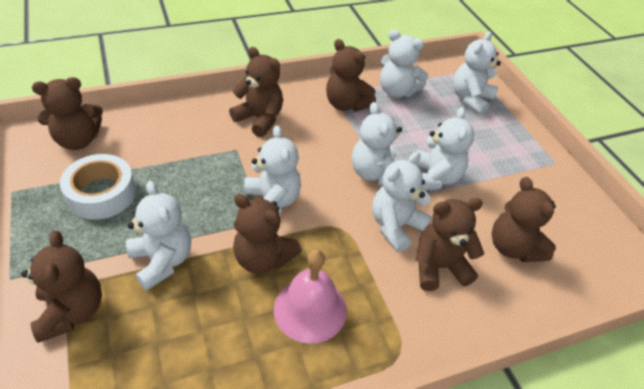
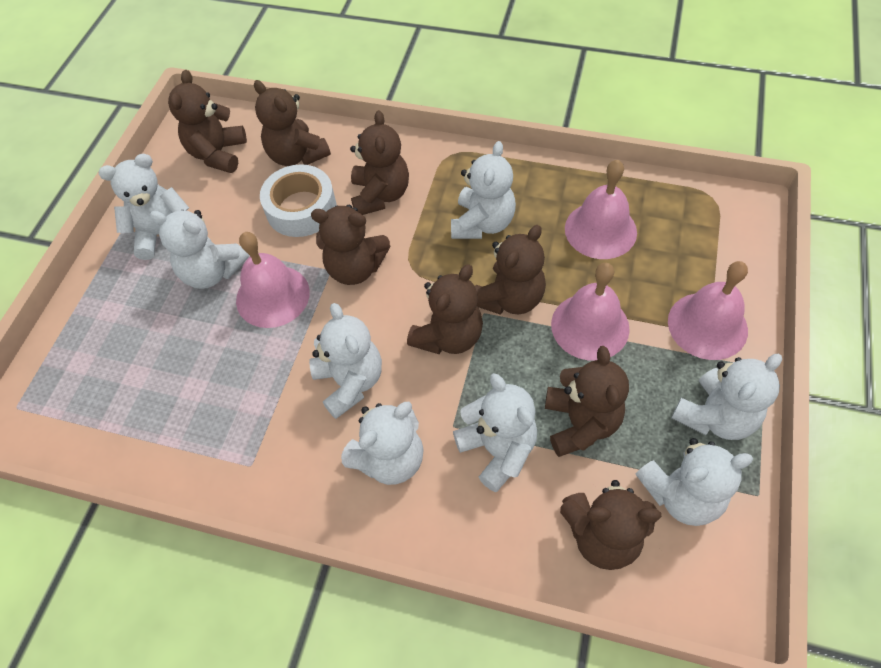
brown teddy bear: 7 -> 8
pink bell: 1 -> 4
white teddy bear: 7 -> 8

